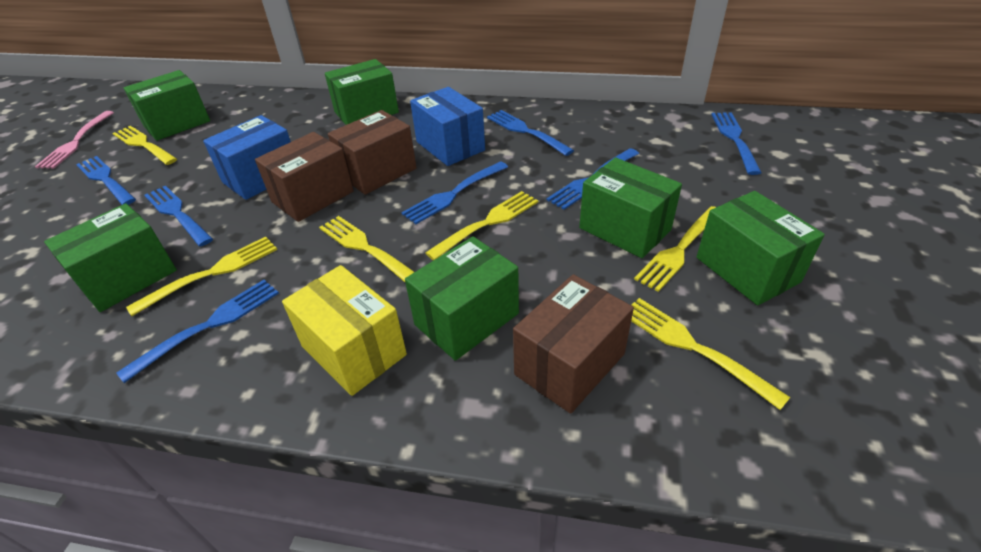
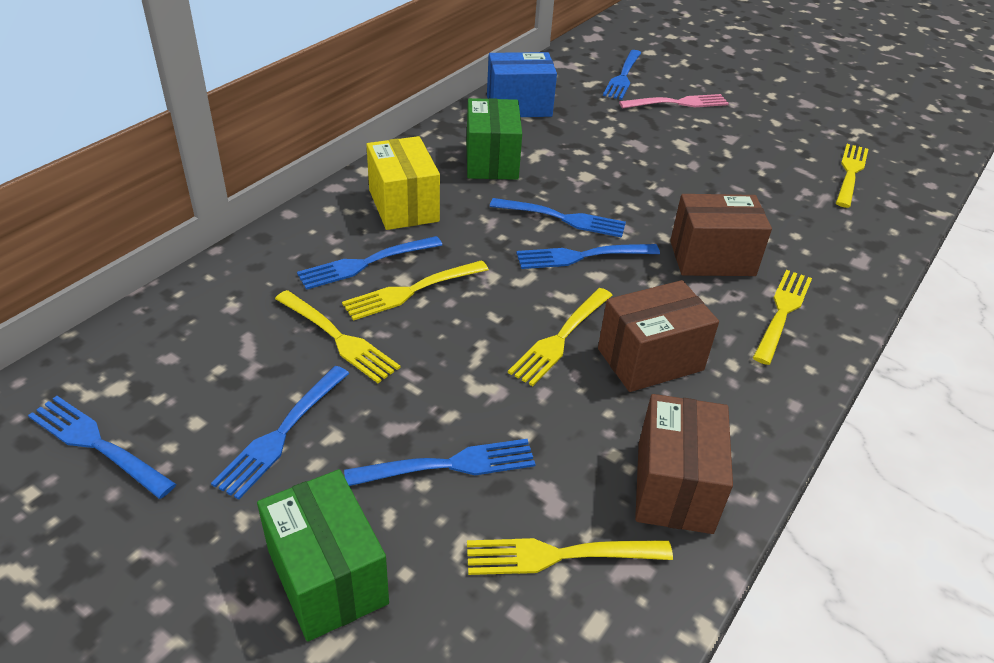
blue box: 2 -> 1
green box: 6 -> 2

